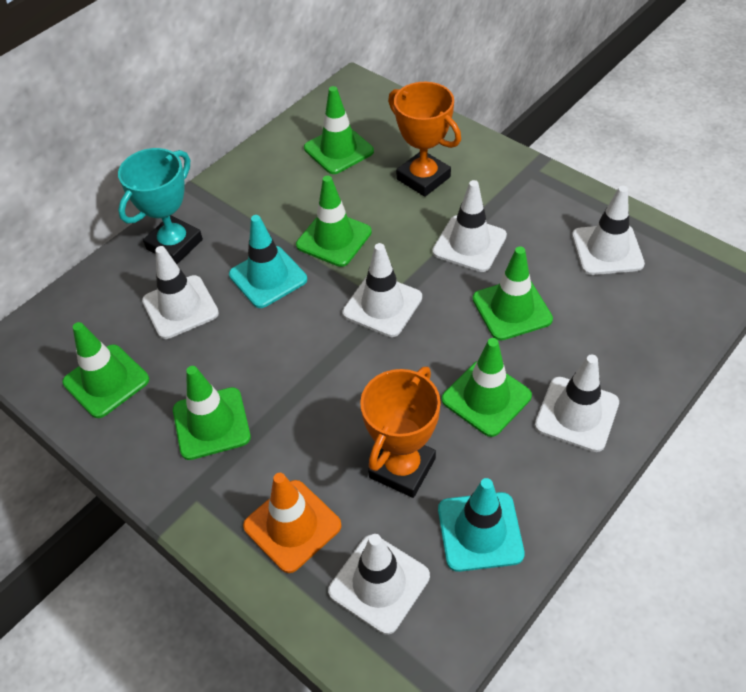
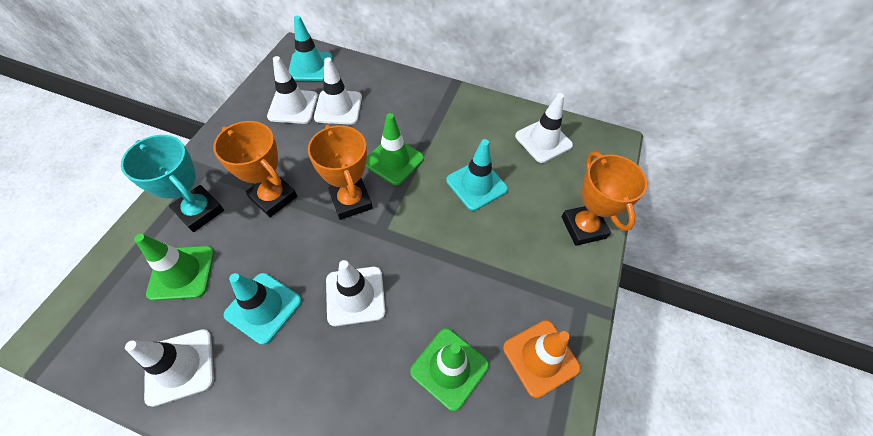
green traffic cone: 6 -> 3
orange trophy: 2 -> 3
turquoise traffic cone: 2 -> 3
white traffic cone: 6 -> 5

